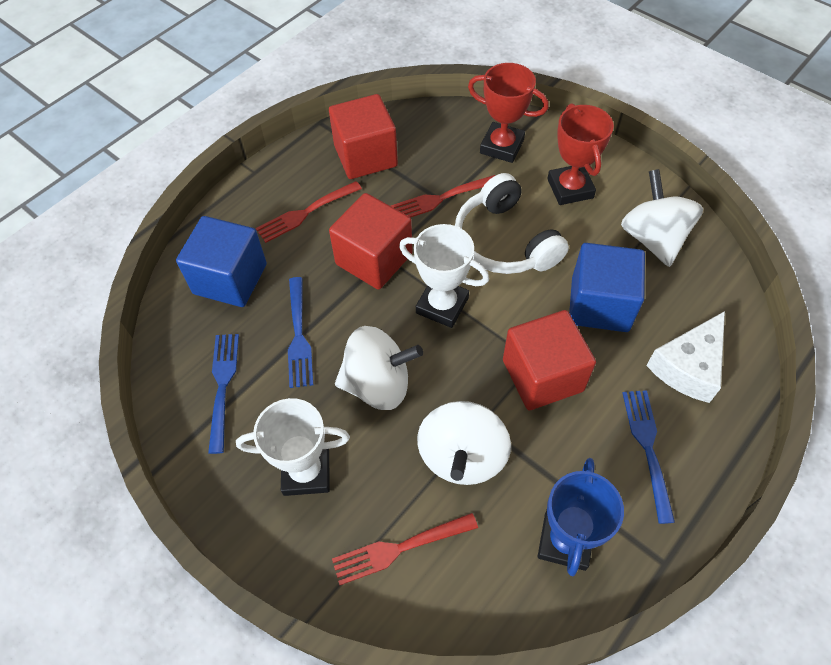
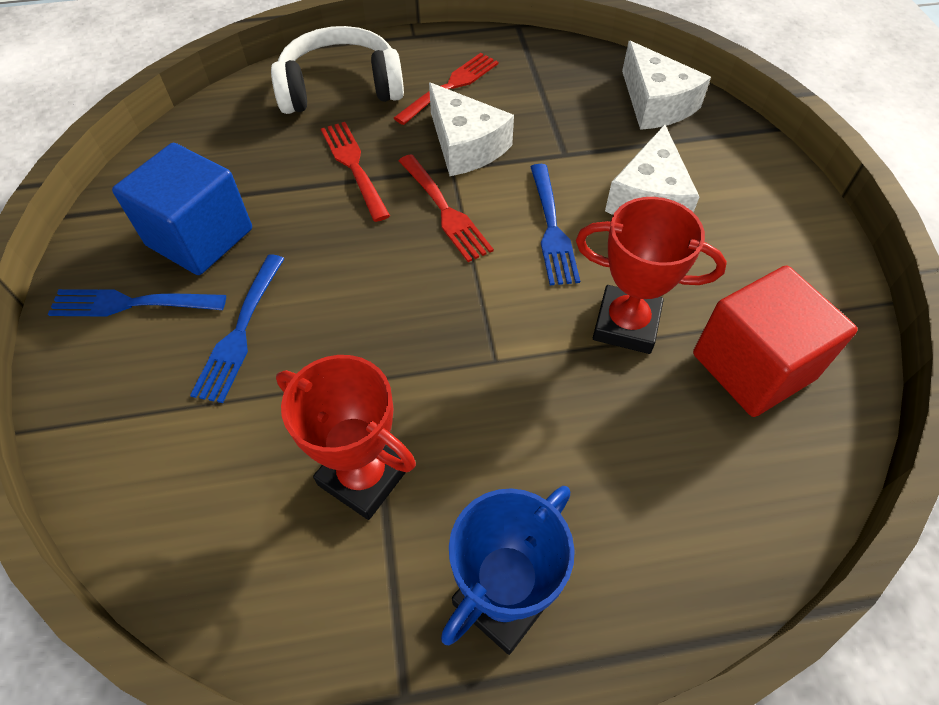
blue cube: 2 -> 1
red cube: 3 -> 1
white cheese: 1 -> 3
white spinning top: 3 -> 0
white trophy: 2 -> 0

